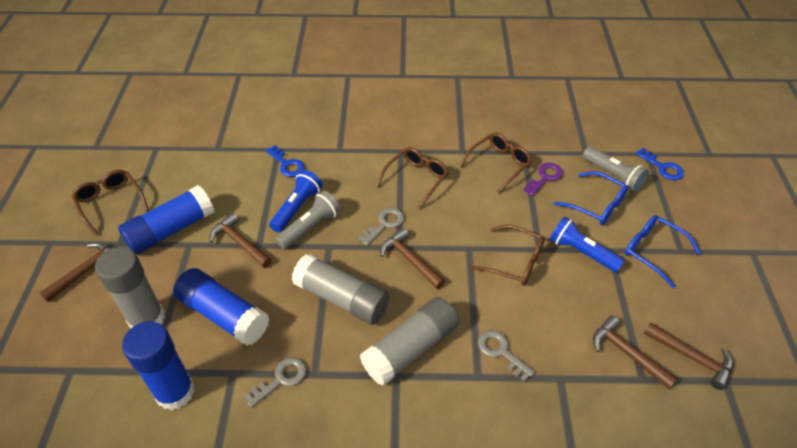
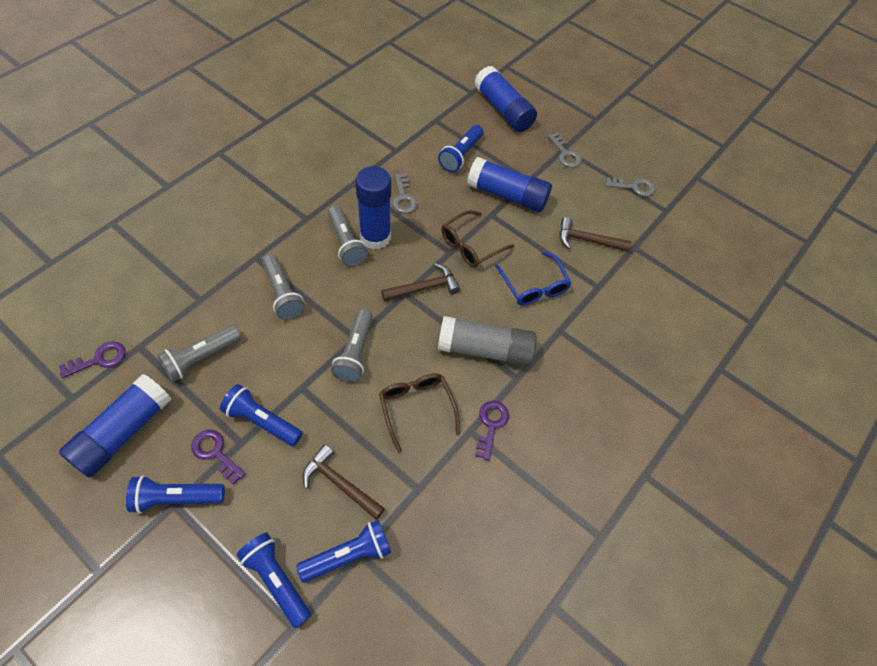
blue flashlight: 2 -> 5
blue glasses: 2 -> 1
blue glue stick: 3 -> 4
blue key: 2 -> 0
brown glasses: 4 -> 2
brown hammer: 5 -> 3
grey flashlight: 2 -> 4
grey glue stick: 3 -> 1
purple key: 1 -> 3

